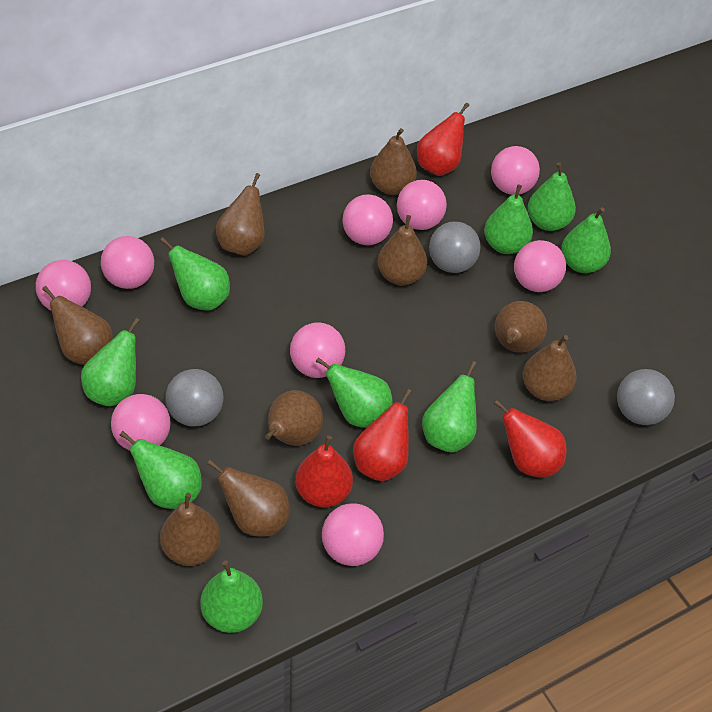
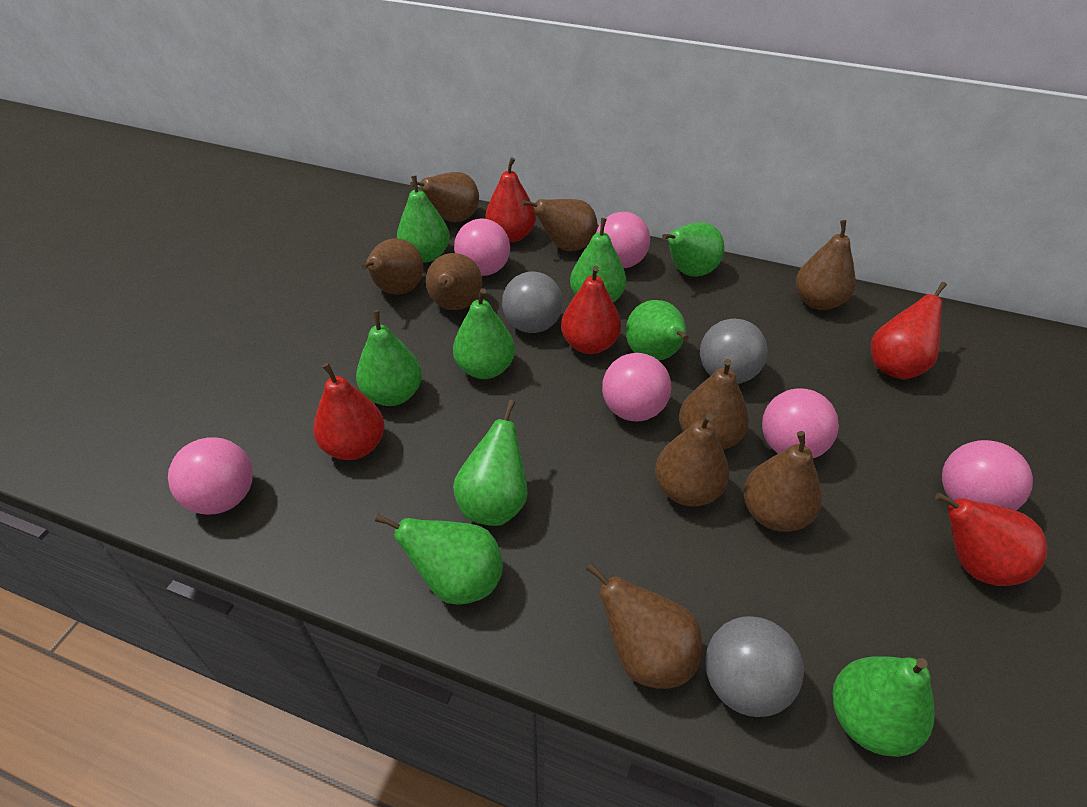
pink ball: 9 -> 6
red pear: 4 -> 5

